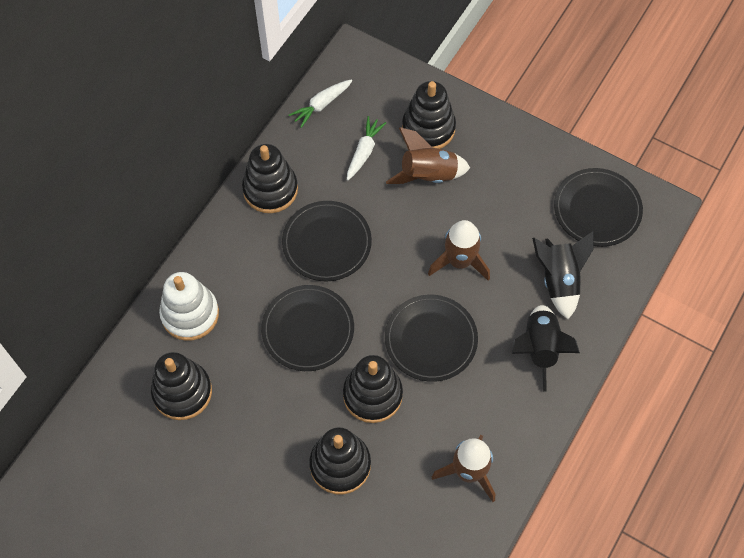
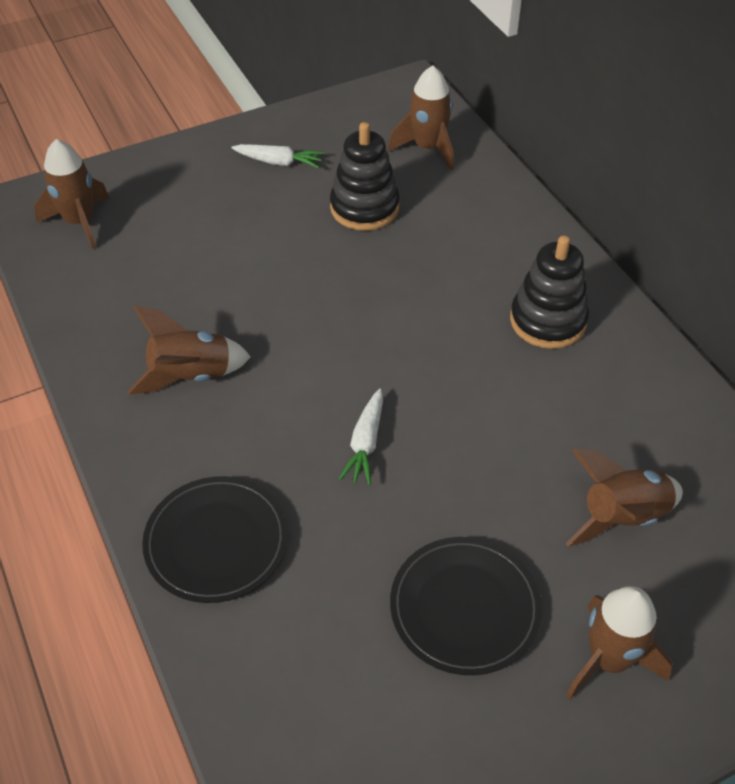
black plate: 4 -> 2
black rocket: 2 -> 0
black stacking toy: 5 -> 2
brown rocket: 3 -> 5
white stacking toy: 1 -> 0

